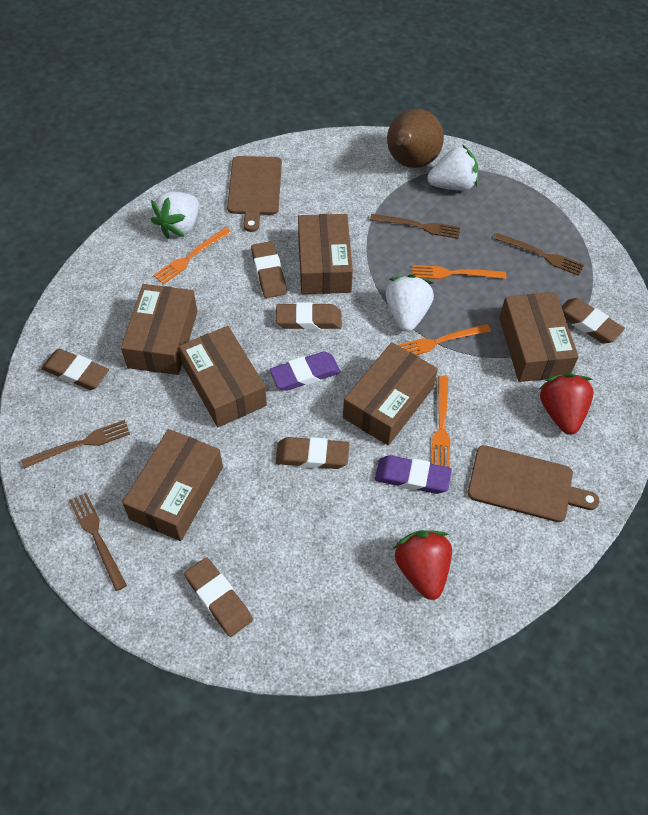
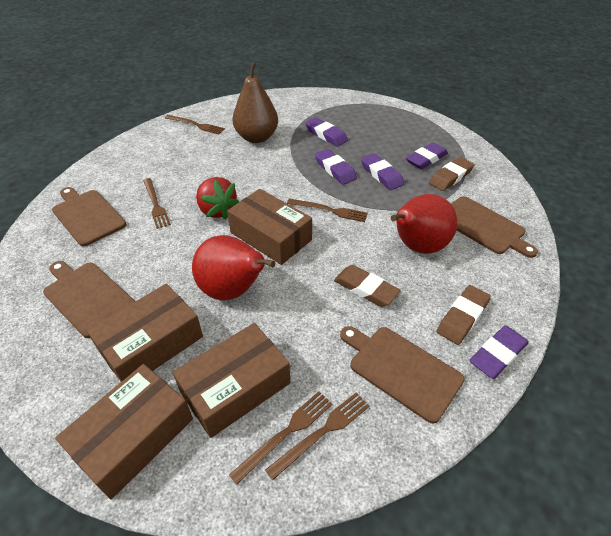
brown box: 6 -> 4
brown cutting board: 2 -> 4
brown eraser: 6 -> 3
brown fork: 4 -> 5
orange fork: 4 -> 0
purple eraser: 2 -> 5
red pear: 0 -> 2
red strawberry: 2 -> 1
white strawberry: 3 -> 0

